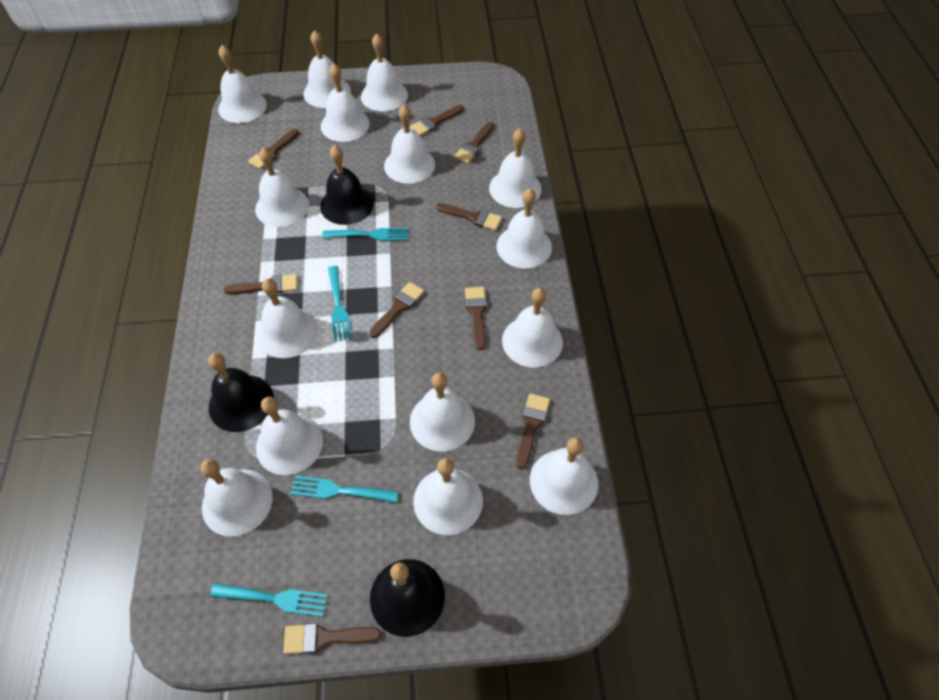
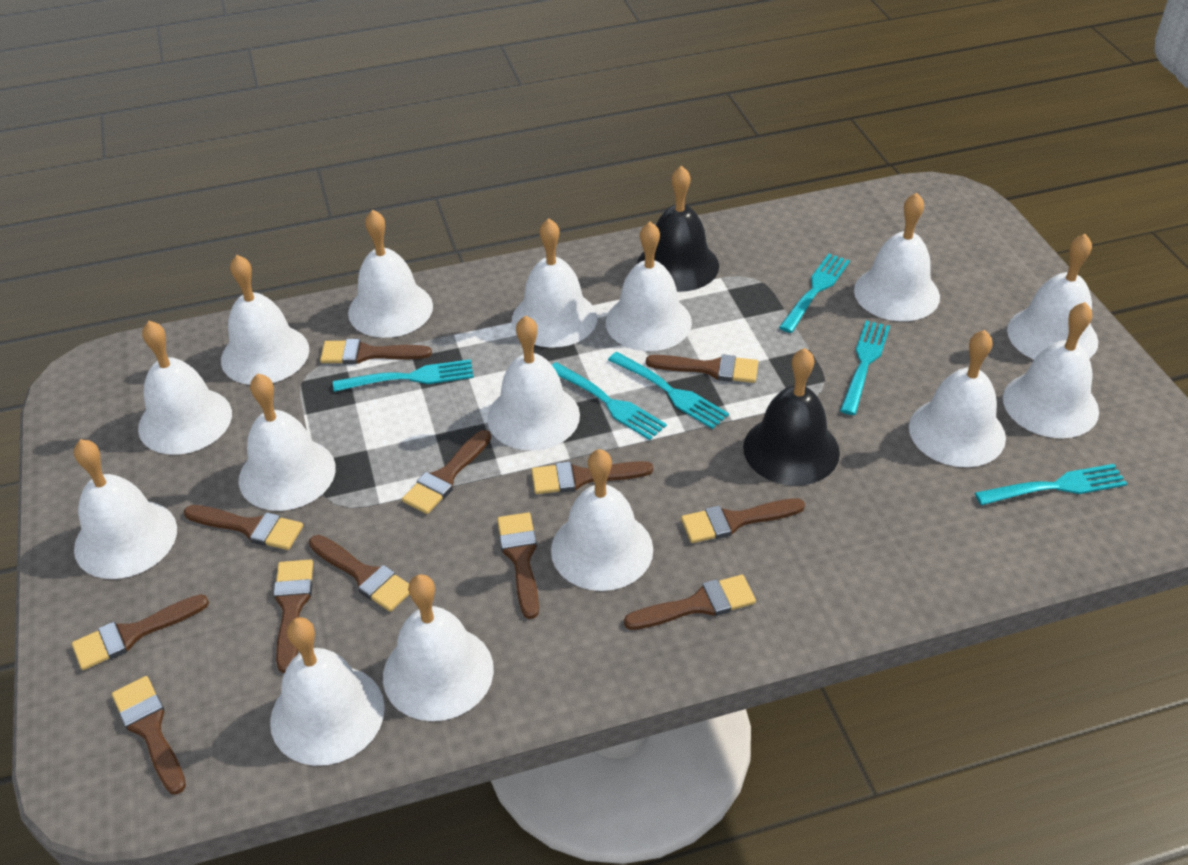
black bell: 3 -> 2
brown brush: 9 -> 12
turquoise fork: 4 -> 6

